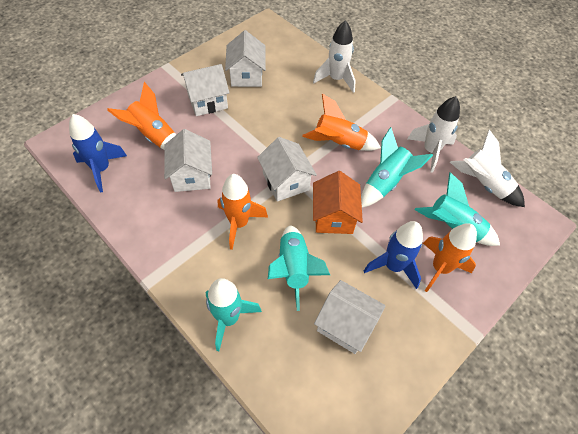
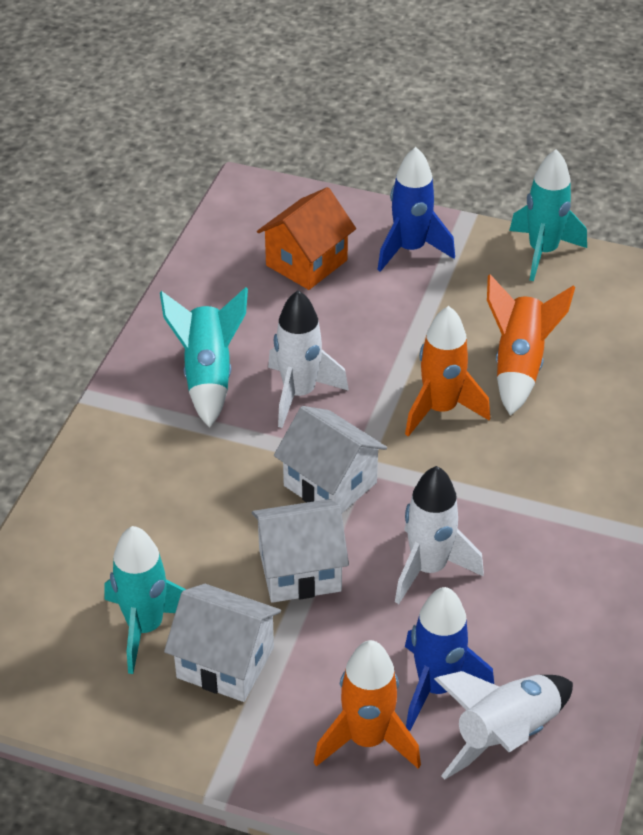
orange rocket: 4 -> 3
turquoise rocket: 4 -> 3
white house: 5 -> 3

